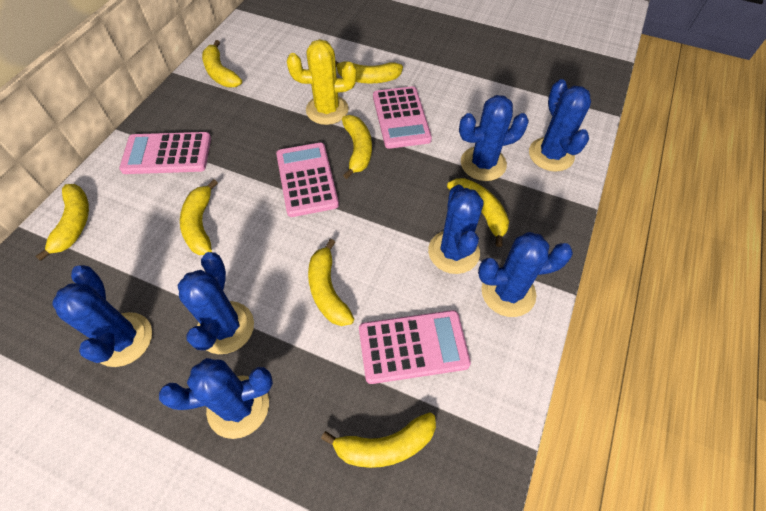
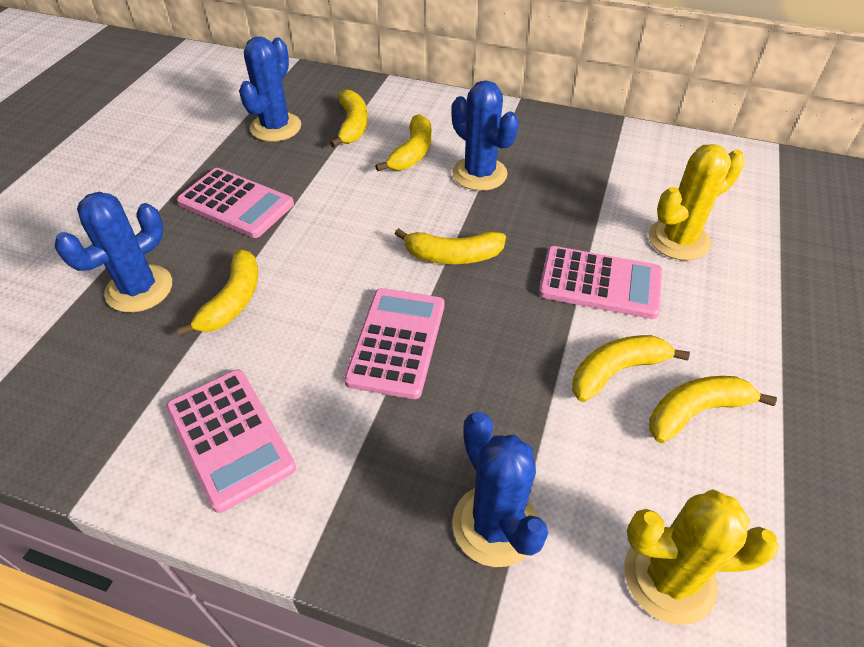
blue cactus: 7 -> 4
yellow banana: 8 -> 6
yellow cactus: 1 -> 2

